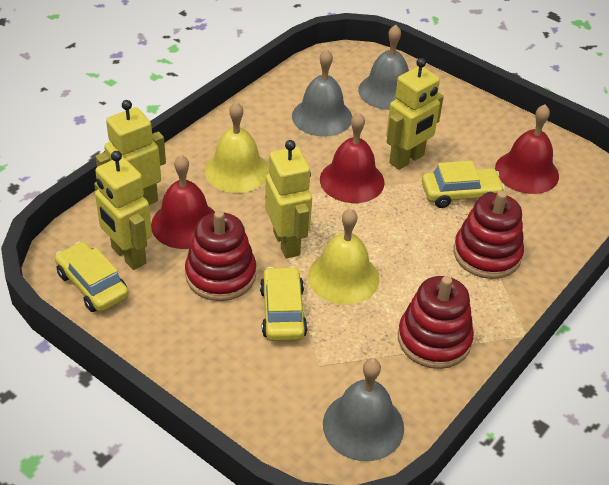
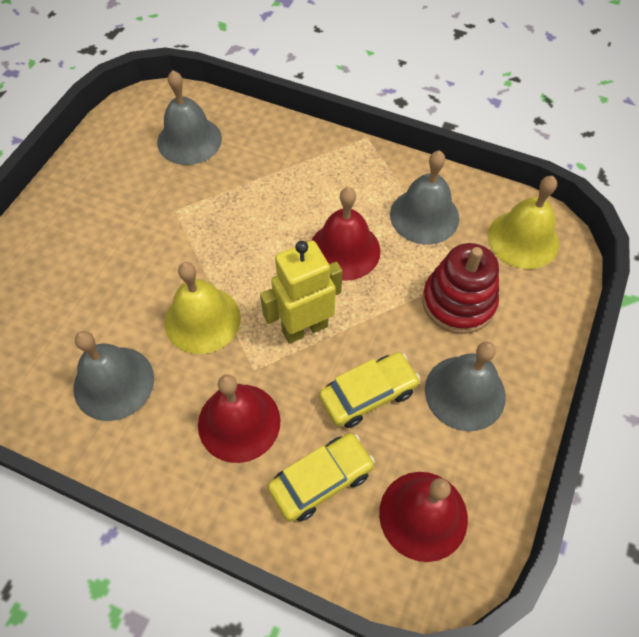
grey bell: 3 -> 4
red stacking toy: 3 -> 1
yellow car: 3 -> 2
yellow robot: 4 -> 1

